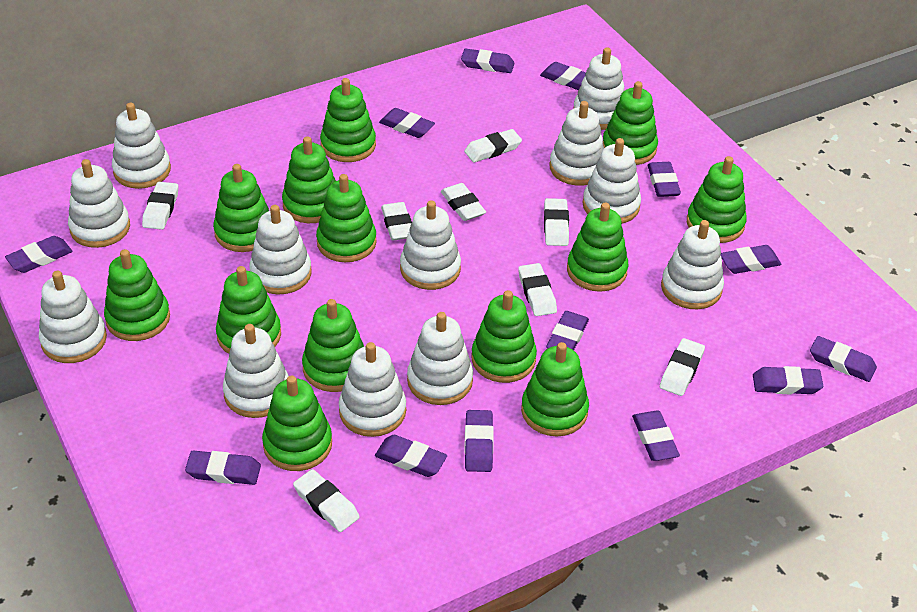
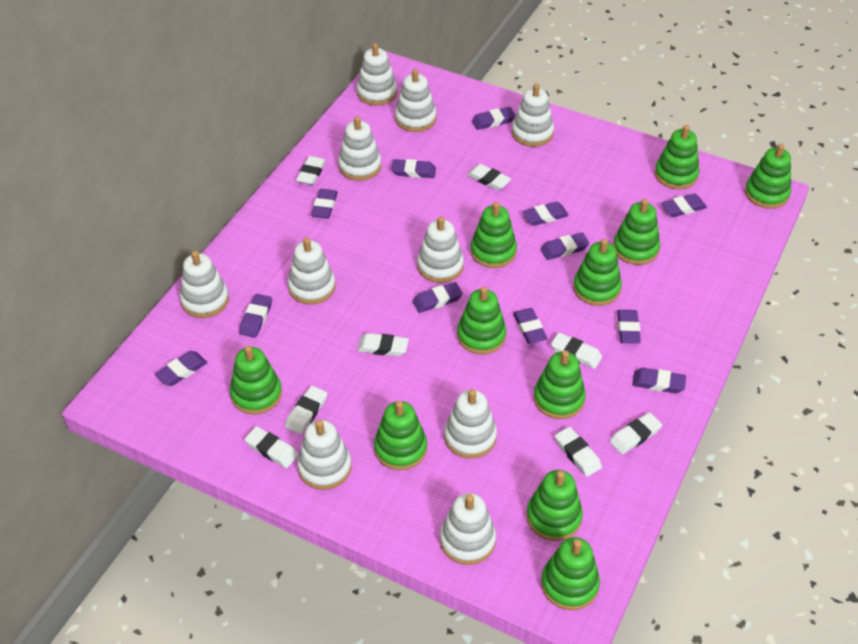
green stacking toy: 13 -> 11
purple eraser: 13 -> 12
white stacking toy: 12 -> 10

